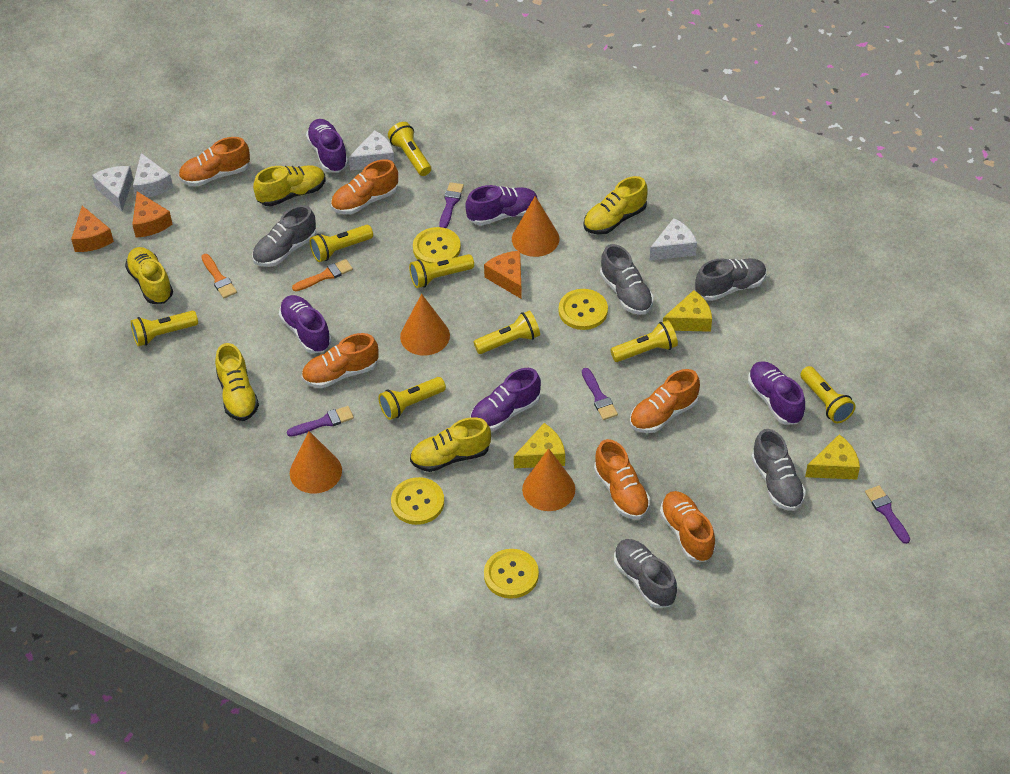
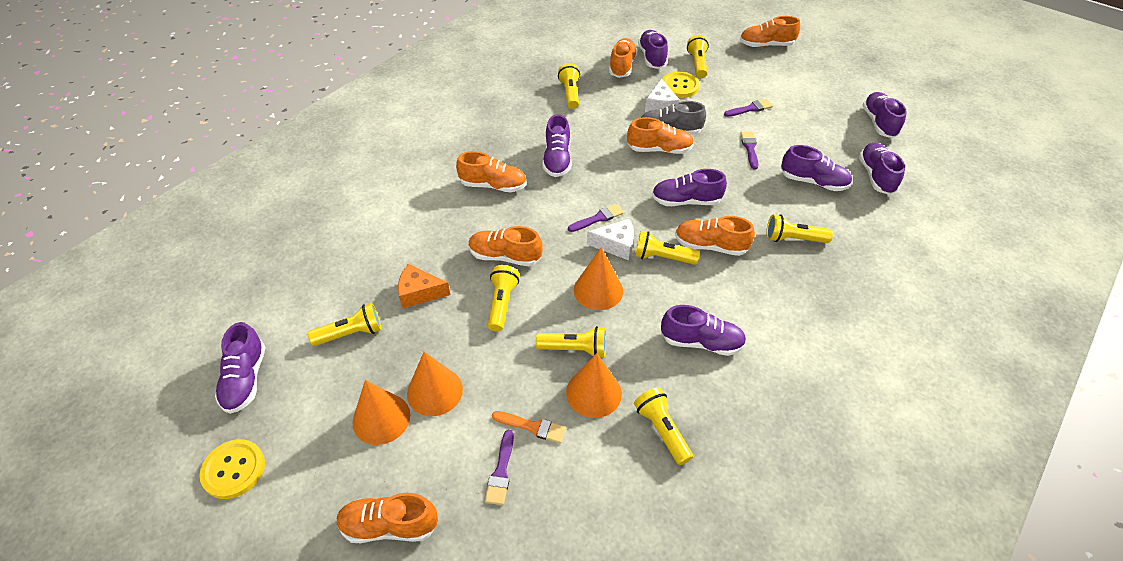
grey shoe: 5 -> 1
orange brush: 2 -> 1
orange cheese: 3 -> 1
orange shoe: 6 -> 7
purple shoe: 5 -> 8
white cheese: 4 -> 2
yellow button: 4 -> 2
yellow cheese: 3 -> 0
yellow shoe: 5 -> 0

